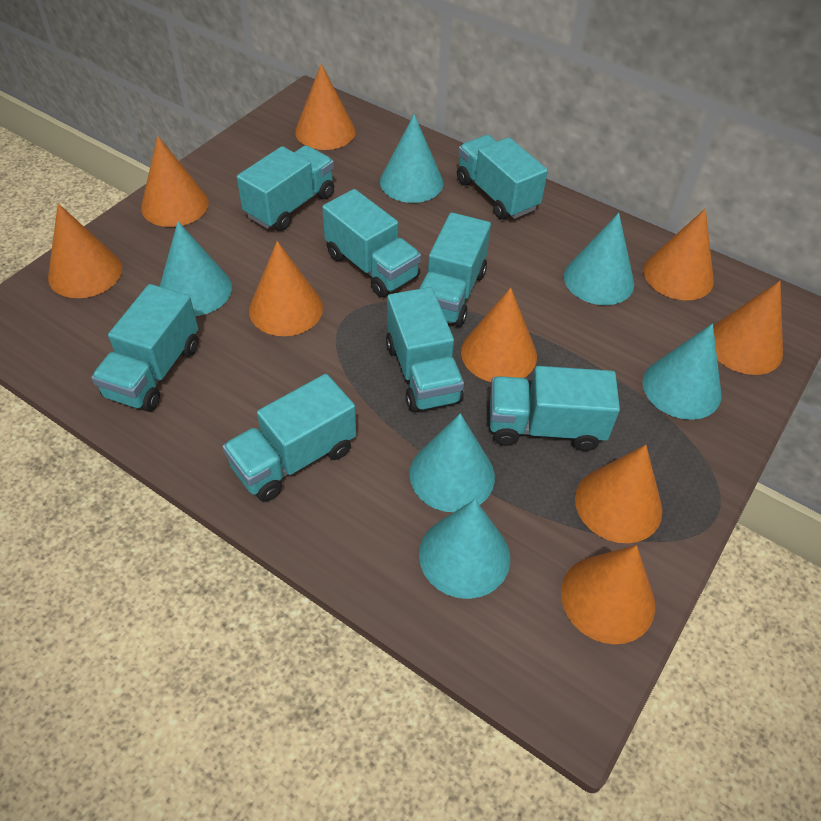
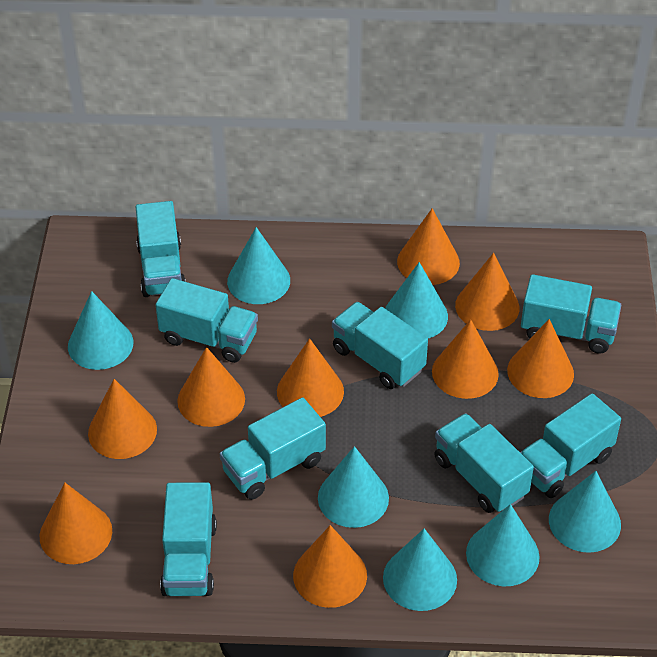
turquoise cone: 6 -> 7

